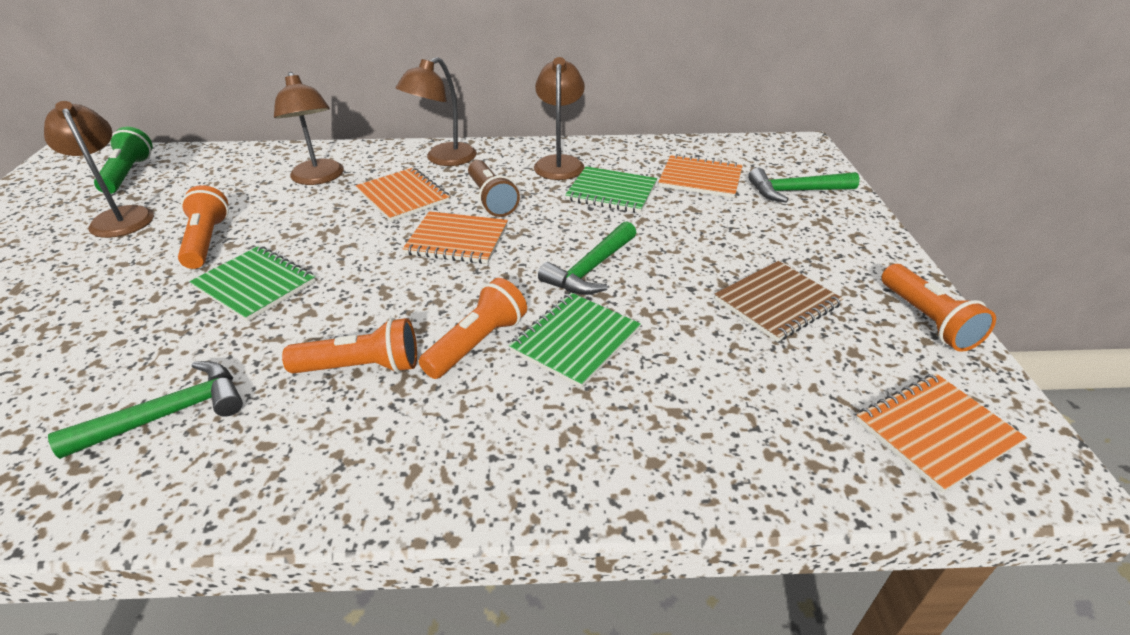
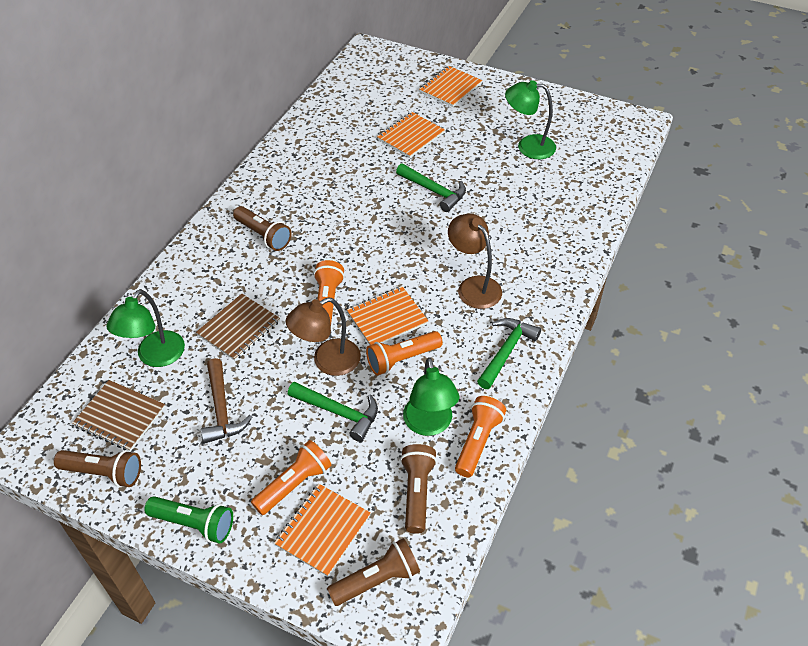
brown flashlight: 1 -> 4
brown hammer: 0 -> 1
brown lamp: 4 -> 2
brown notebook: 1 -> 2
green lamp: 0 -> 3
green notebook: 3 -> 0

